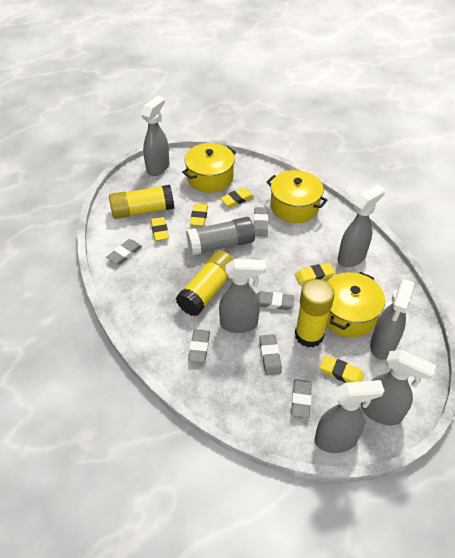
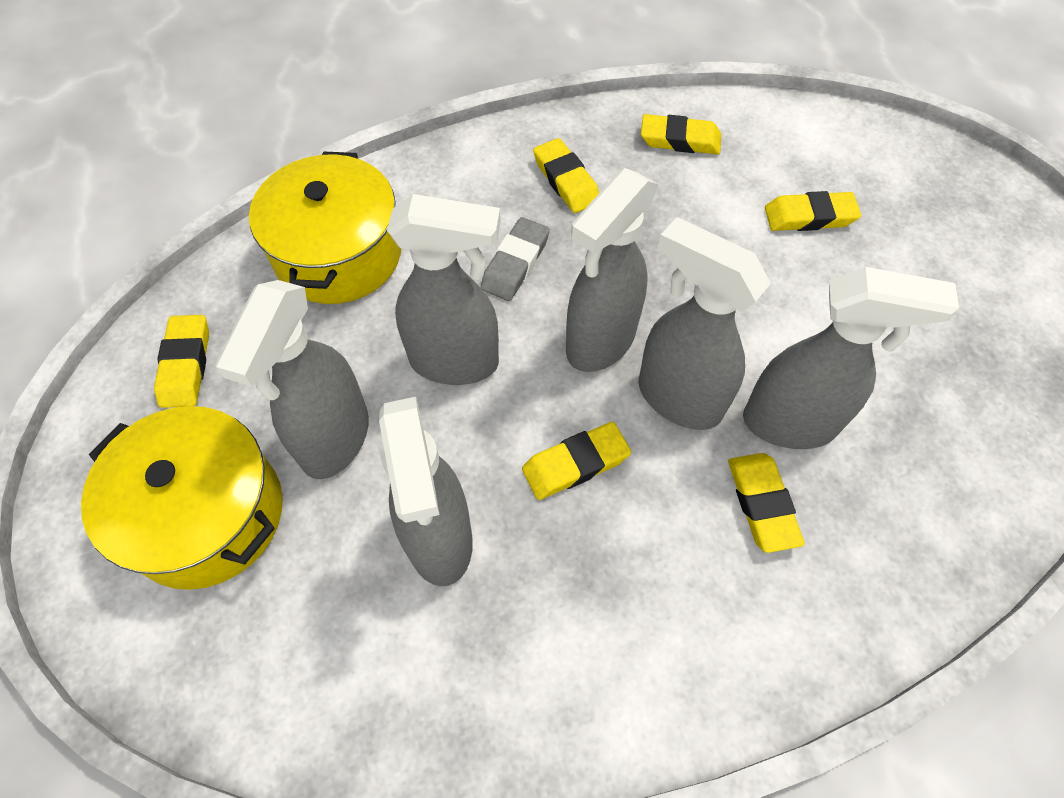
grey eraser: 6 -> 1
grey glue stick: 1 -> 0
yellow eraser: 5 -> 6
yellow glue stick: 3 -> 0
yellow pot: 3 -> 2

